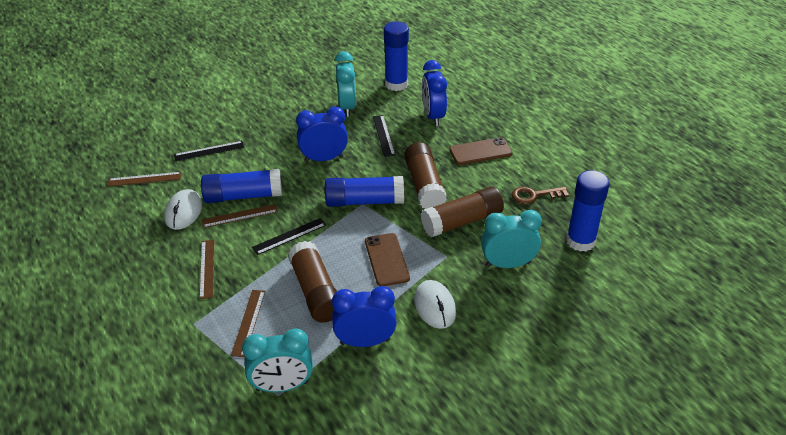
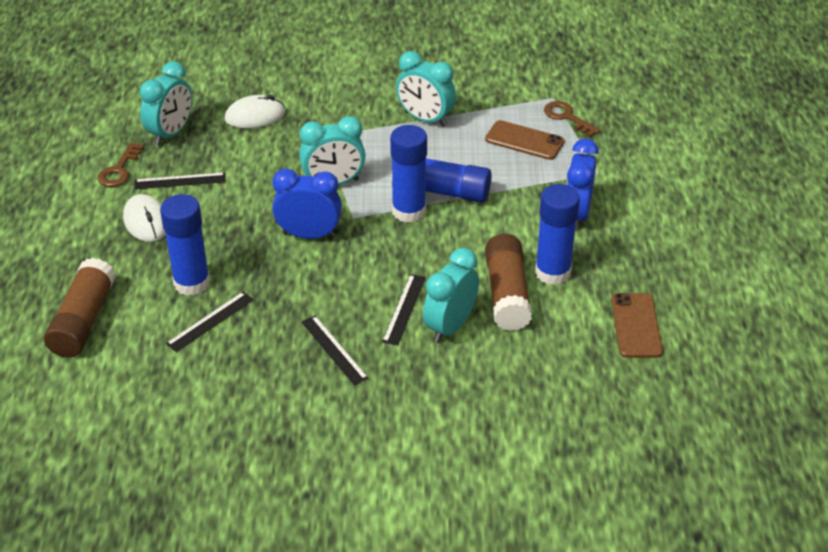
black ruler: 3 -> 4
blue clock: 3 -> 2
brown glue stick: 3 -> 2
brown key: 1 -> 2
brown ruler: 4 -> 0
turquoise clock: 3 -> 4

